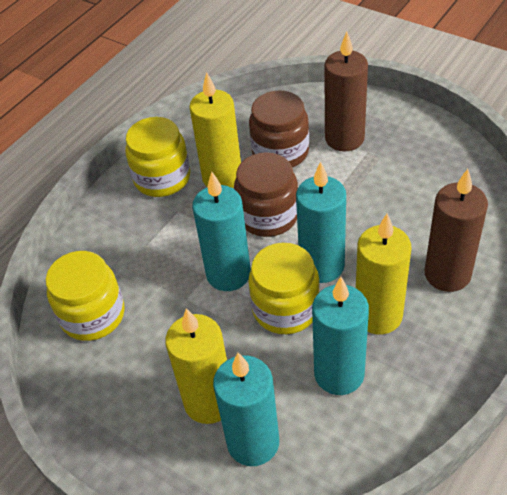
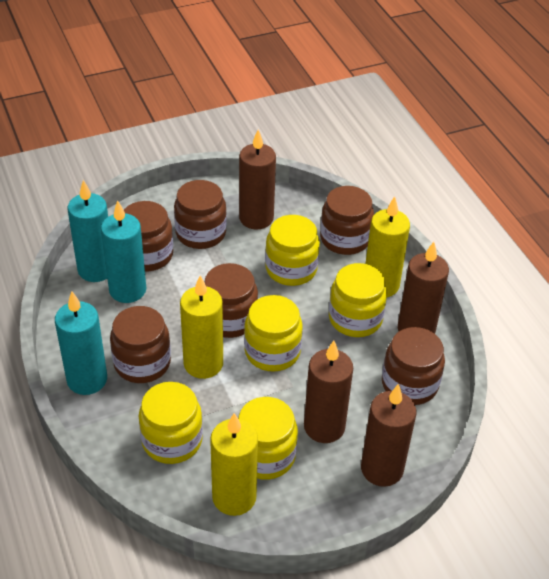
brown candle: 2 -> 4
brown jar: 2 -> 6
turquoise candle: 4 -> 3
yellow jar: 3 -> 5

